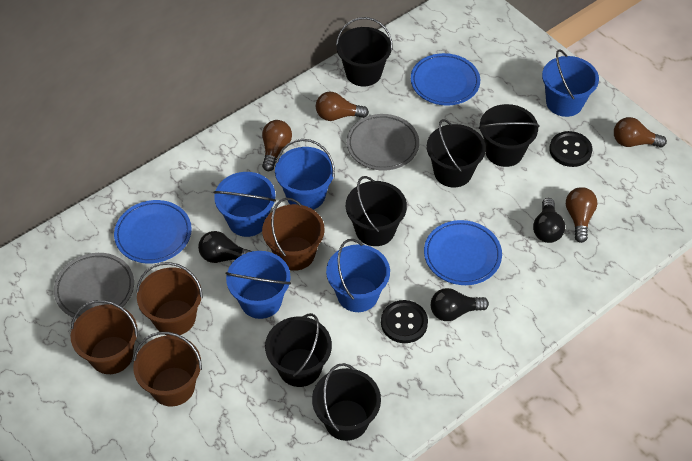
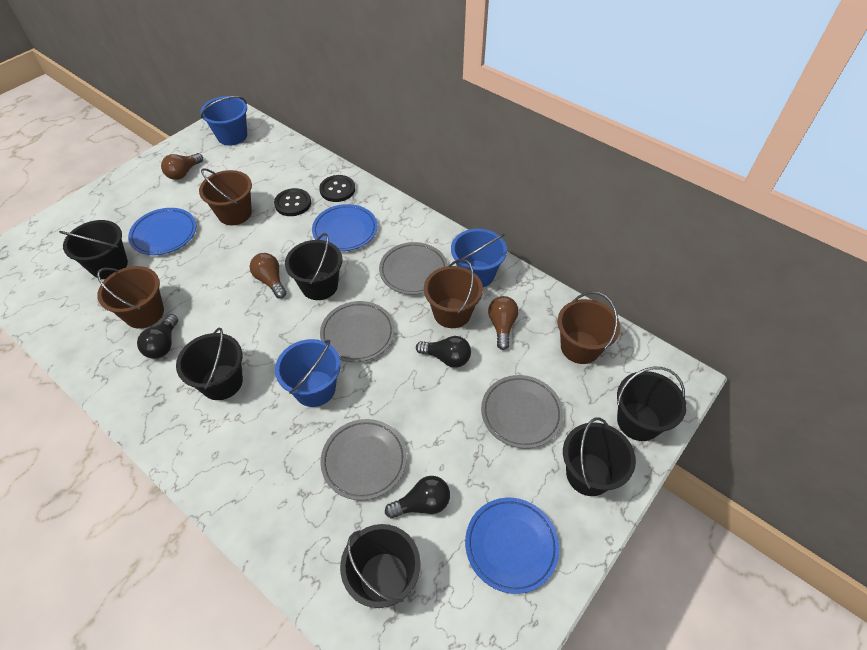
blue bucket: 5 -> 3
brown light bulb: 4 -> 3
grey plate: 2 -> 4

